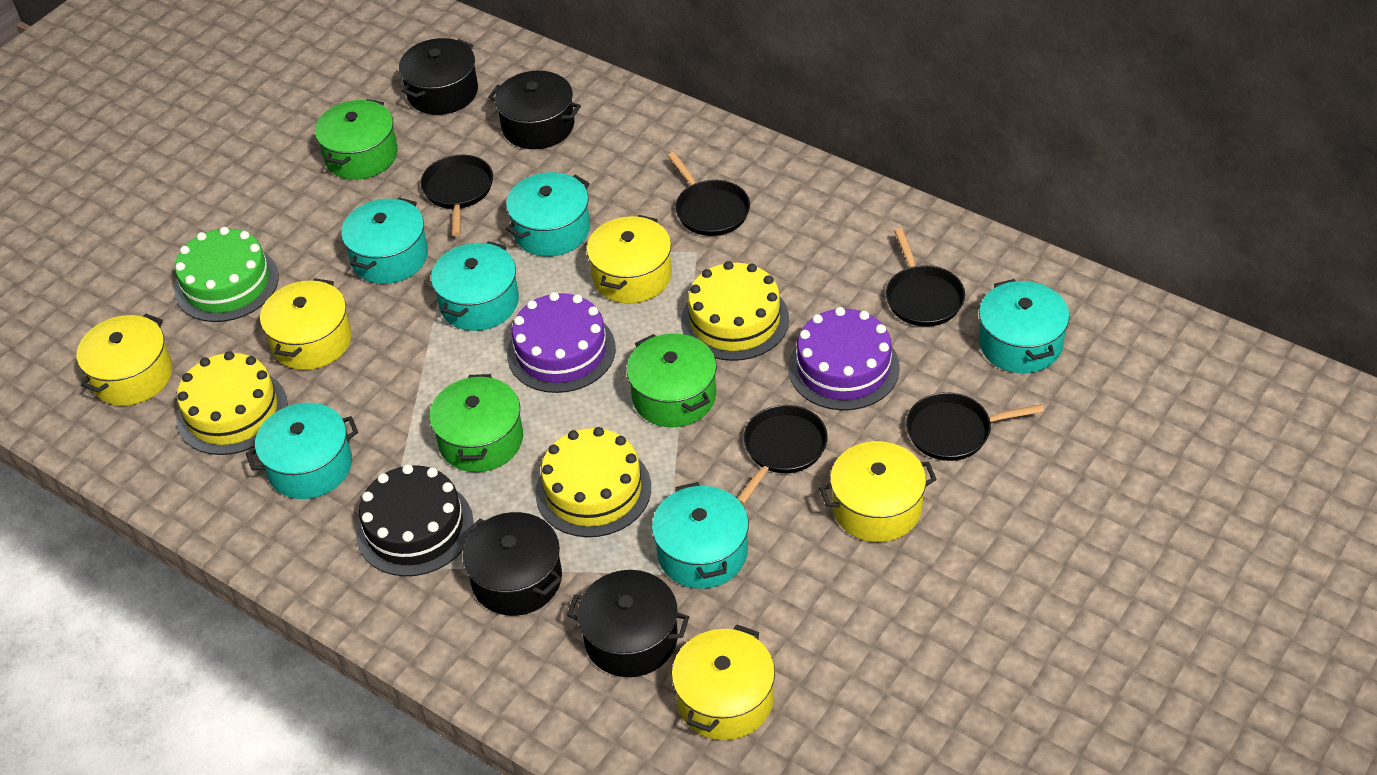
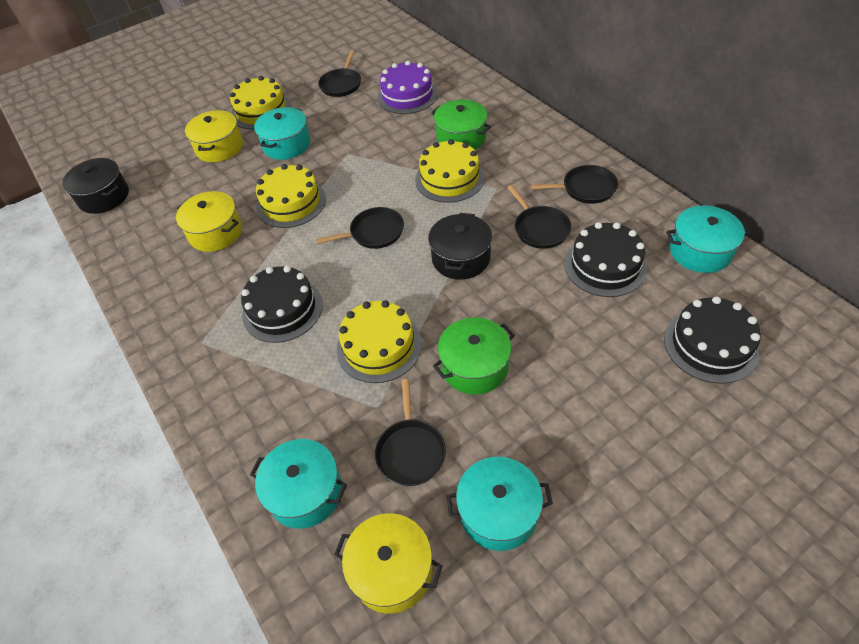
black cake: 1 -> 3
black pot: 4 -> 2
green cake: 1 -> 0
green pot: 3 -> 2
purple cake: 2 -> 1
turquoise pot: 6 -> 4
yellow cake: 3 -> 4
yellow pot: 5 -> 3

